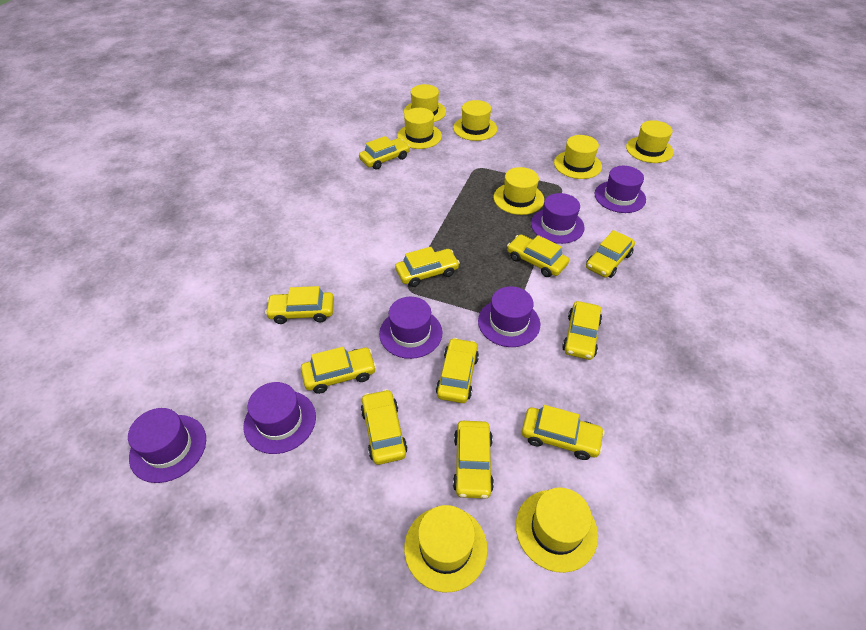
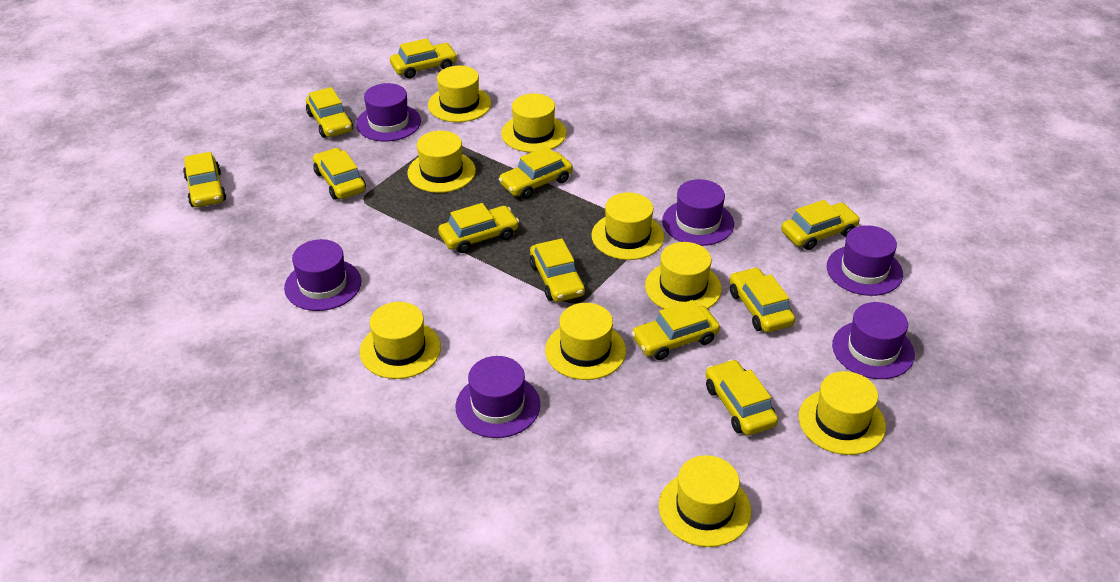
yellow hat: 8 -> 9

